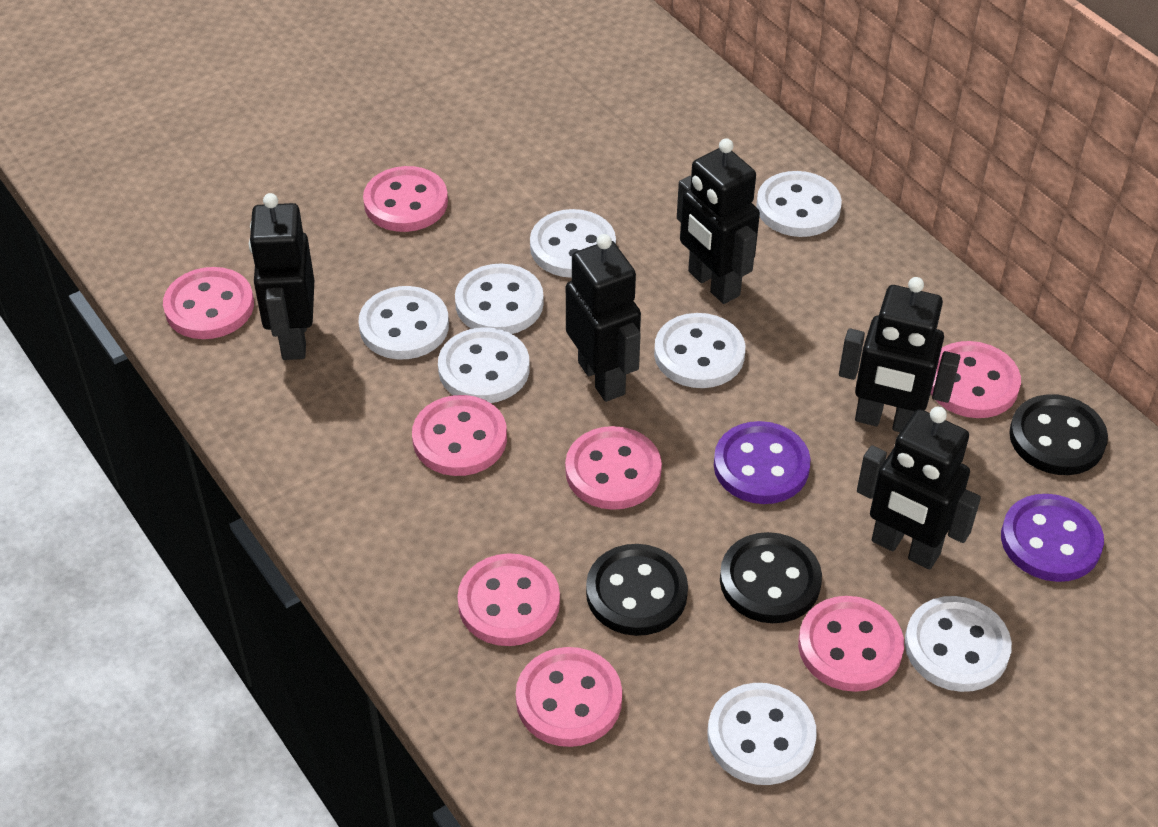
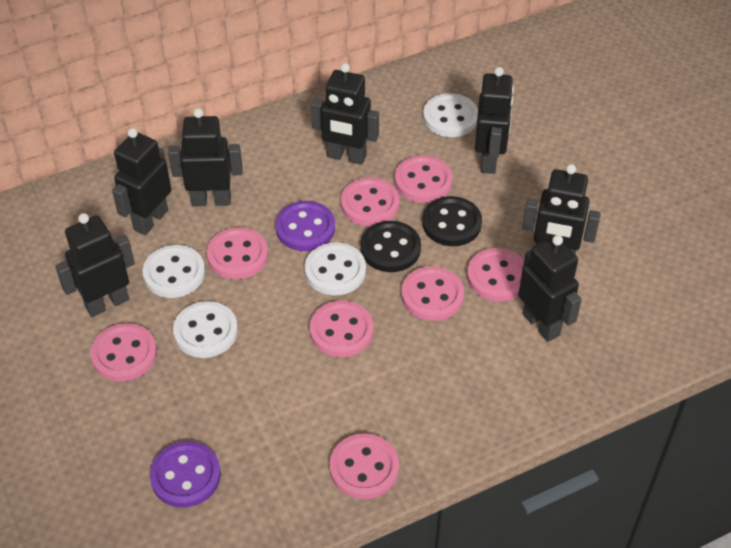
black button: 3 -> 2
black robot: 5 -> 7
white button: 8 -> 4

